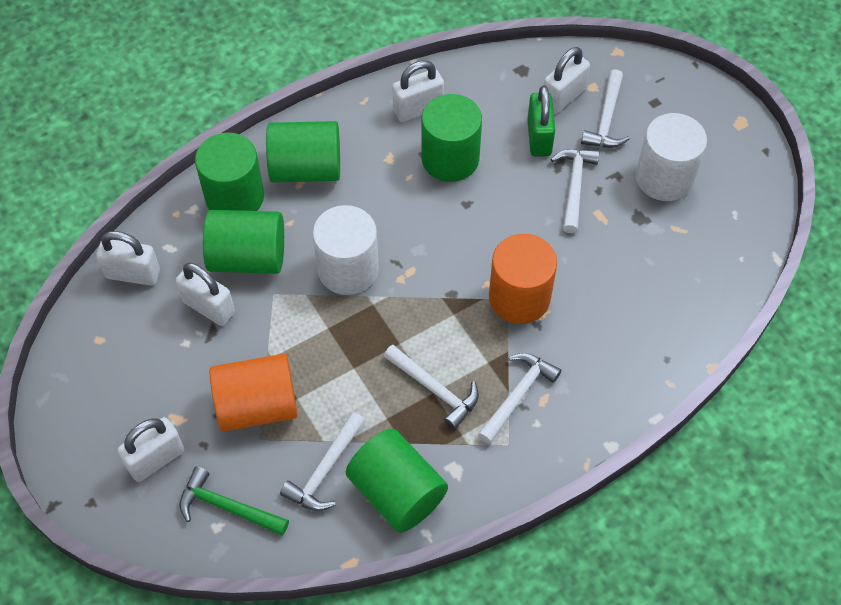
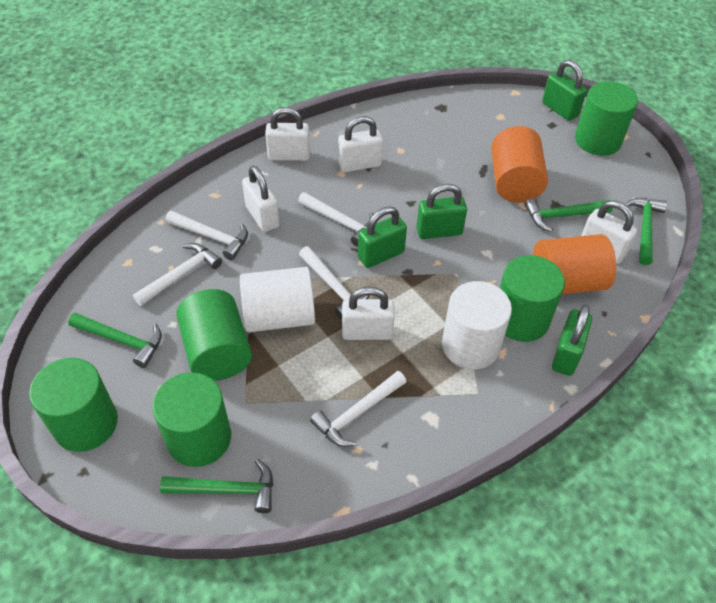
green hammer: 1 -> 4
green padlock: 1 -> 4

